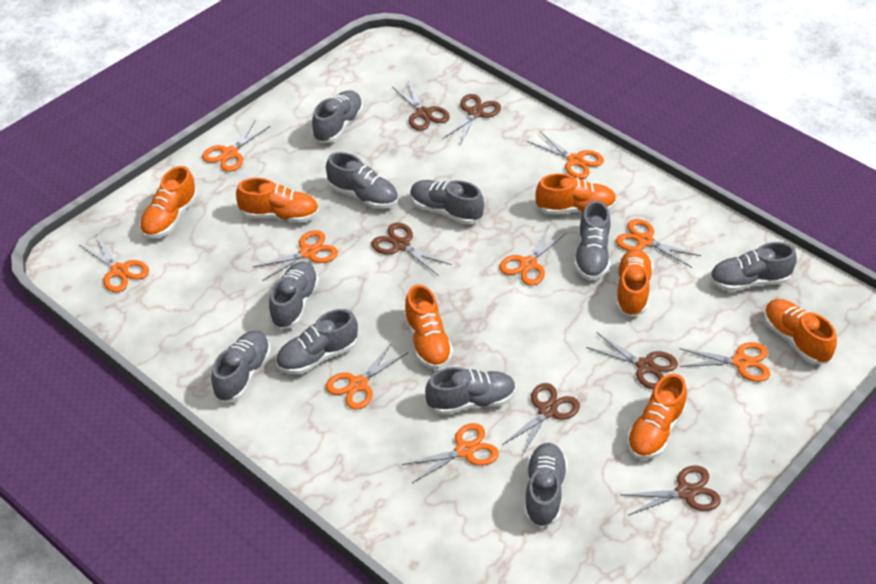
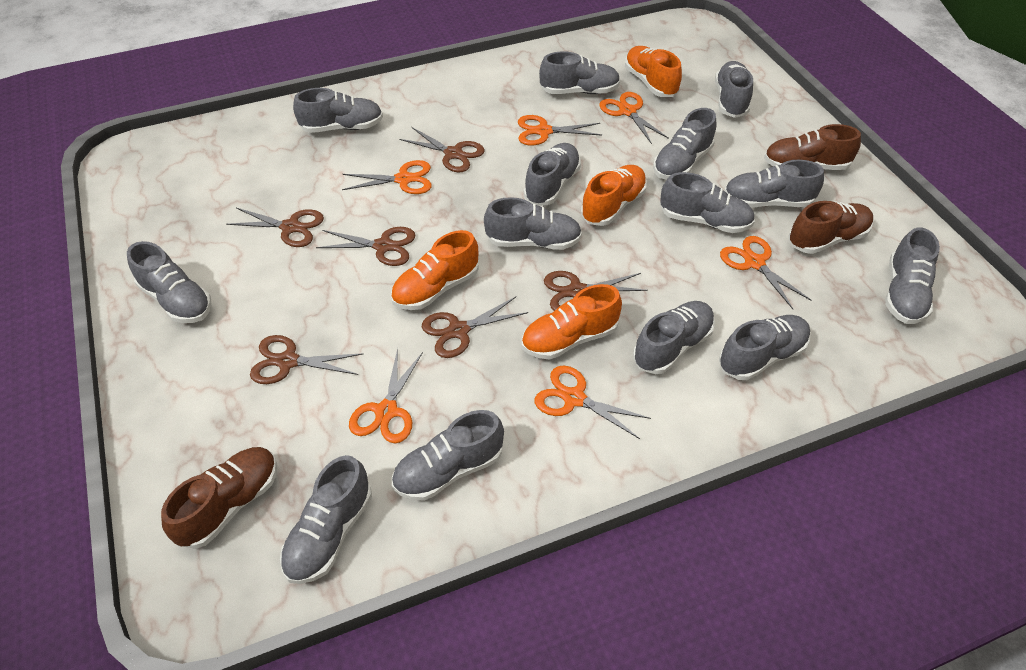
brown shoe: 0 -> 3
grey shoe: 10 -> 14
orange scissors: 9 -> 6
orange shoe: 7 -> 4

